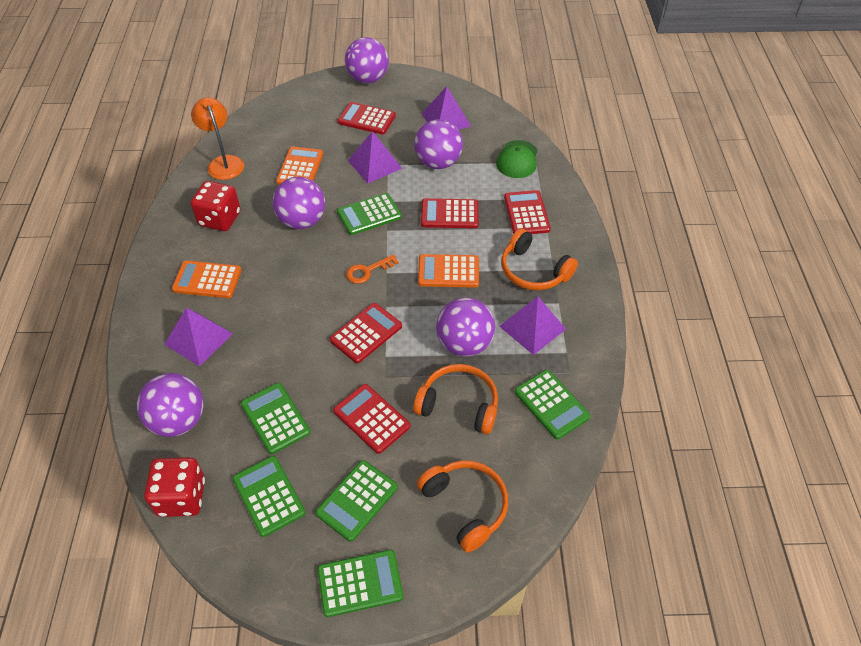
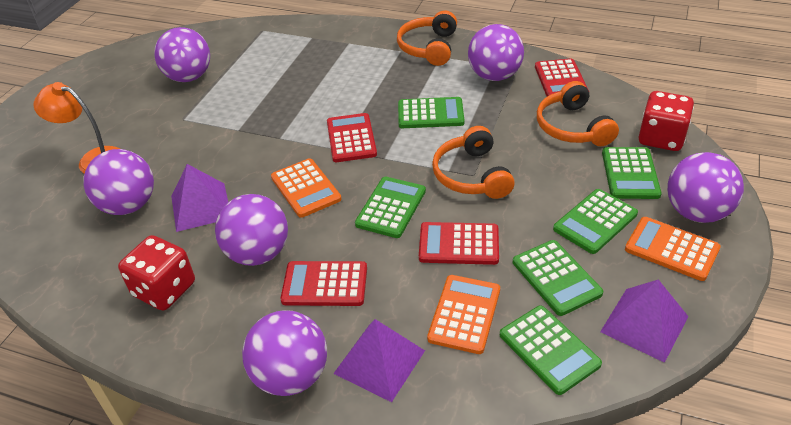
green cap: 1 -> 0
orange key: 1 -> 0
purple ball: 5 -> 6
purple pyramid: 4 -> 3
red calculator: 5 -> 4

